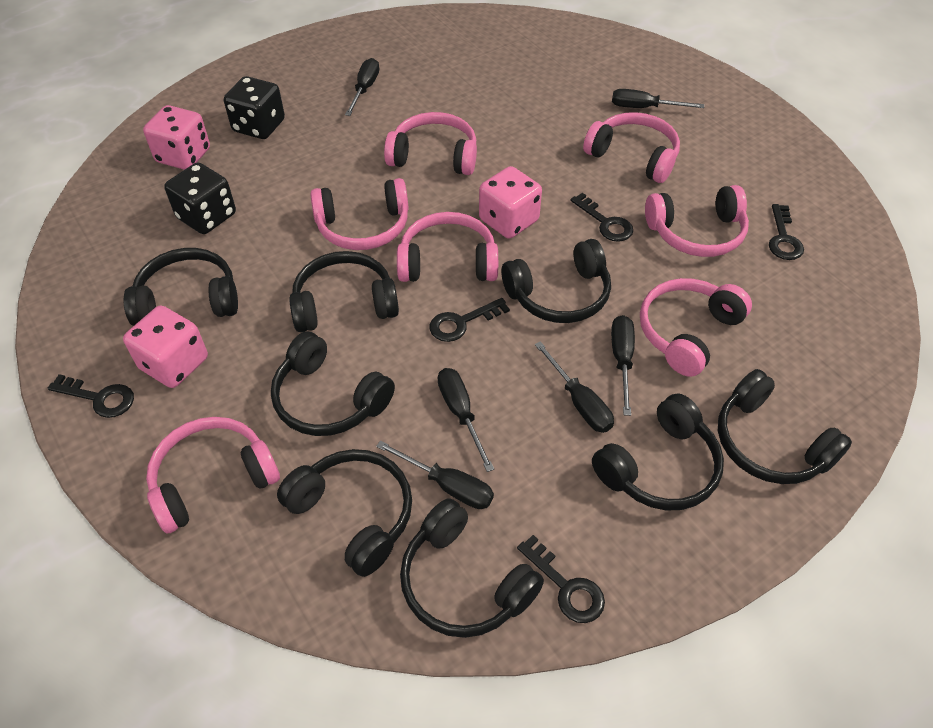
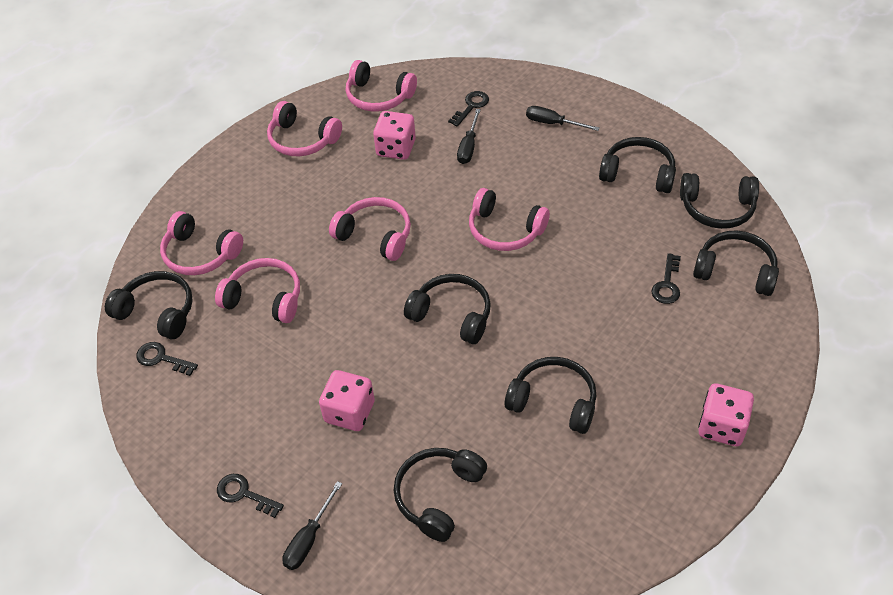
black dice: 2 -> 0
black headphones: 8 -> 7
black key: 5 -> 4
black screwdriver: 6 -> 3
pink headphones: 7 -> 6

